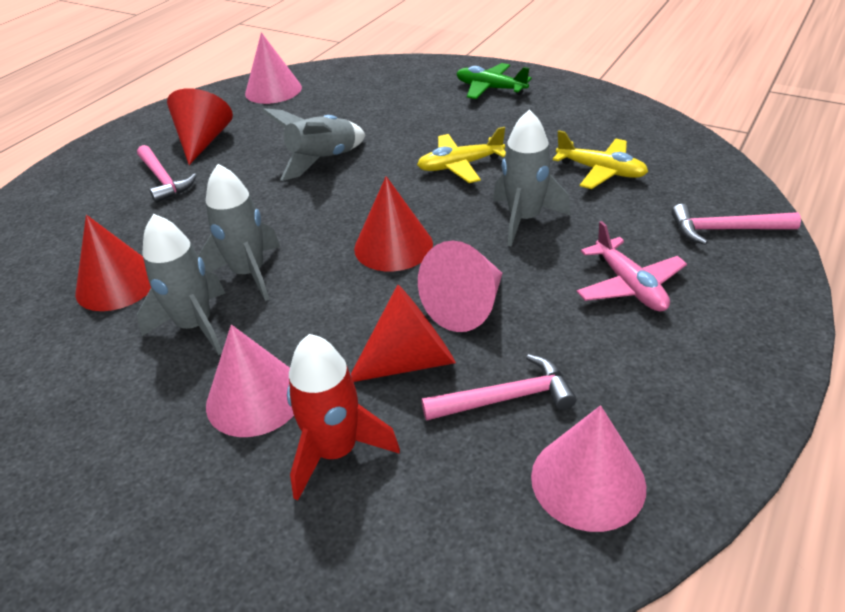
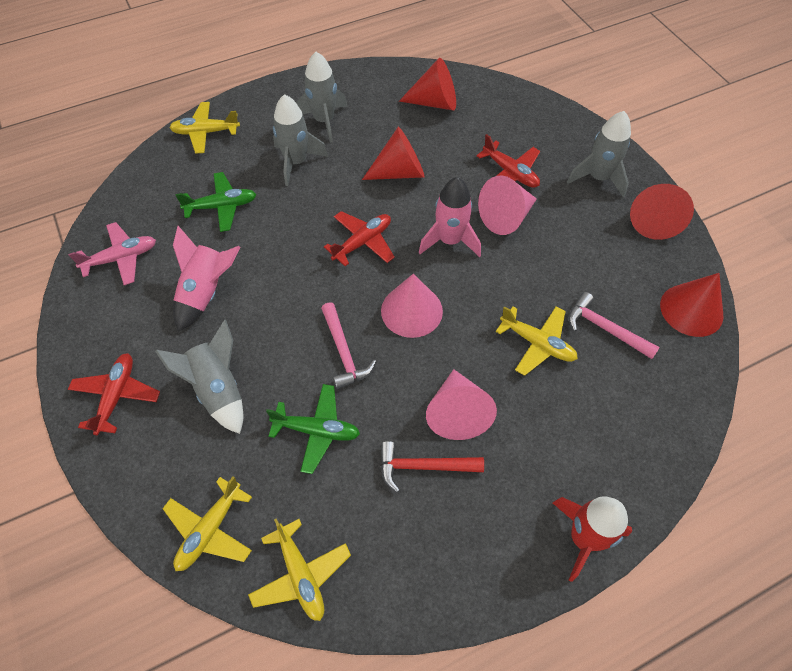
green plane: 1 -> 2
pink cone: 4 -> 3
pink hammer: 3 -> 2
pink rocket: 0 -> 2
red hammer: 0 -> 1
red plane: 0 -> 3
yellow plane: 2 -> 4

